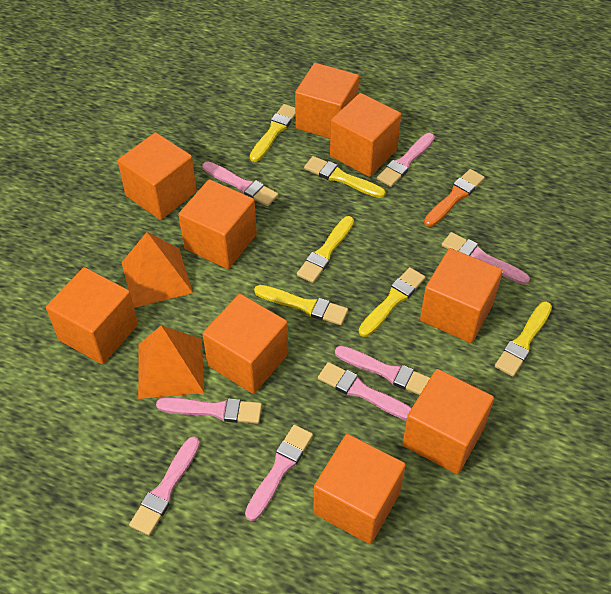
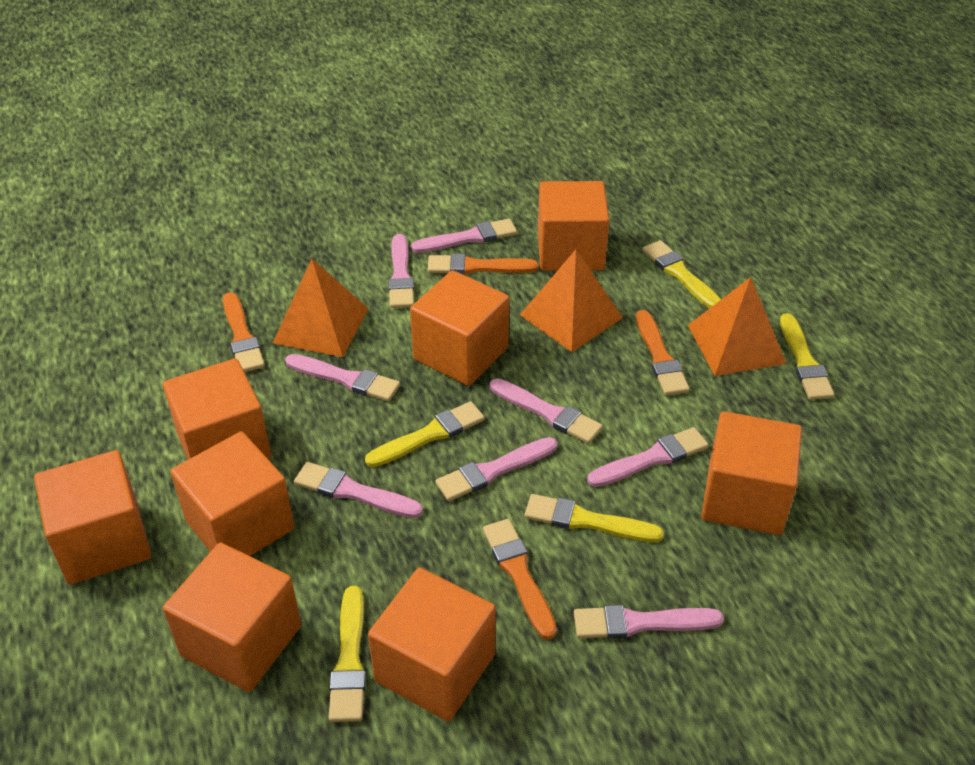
orange brush: 1 -> 4
orange cube: 9 -> 8
orange pyramid: 2 -> 3
yellow brush: 6 -> 5

